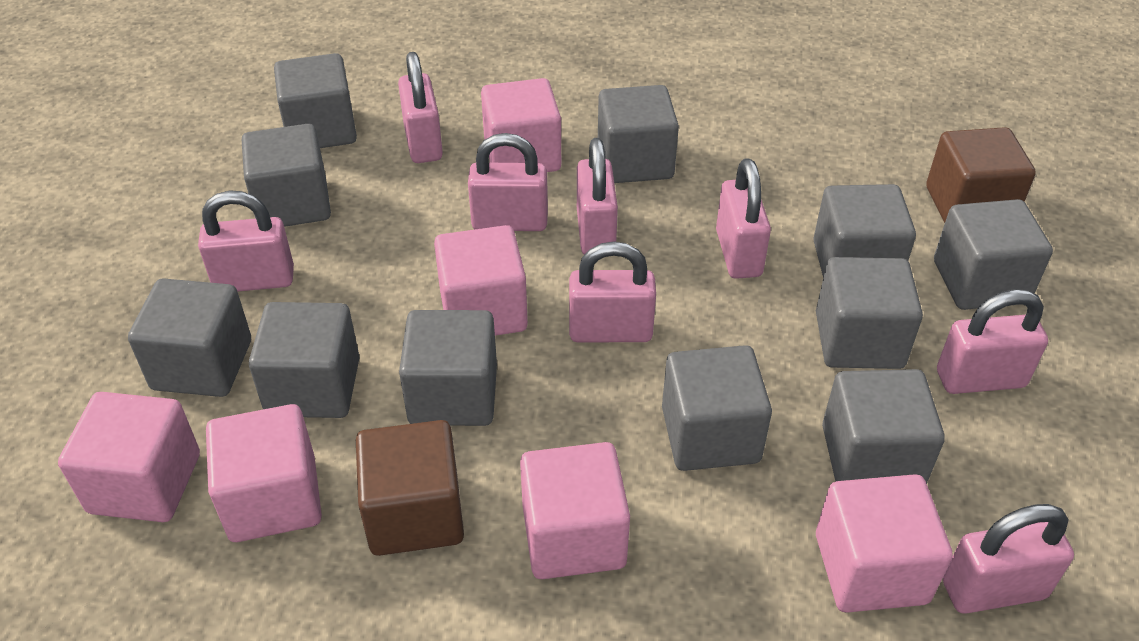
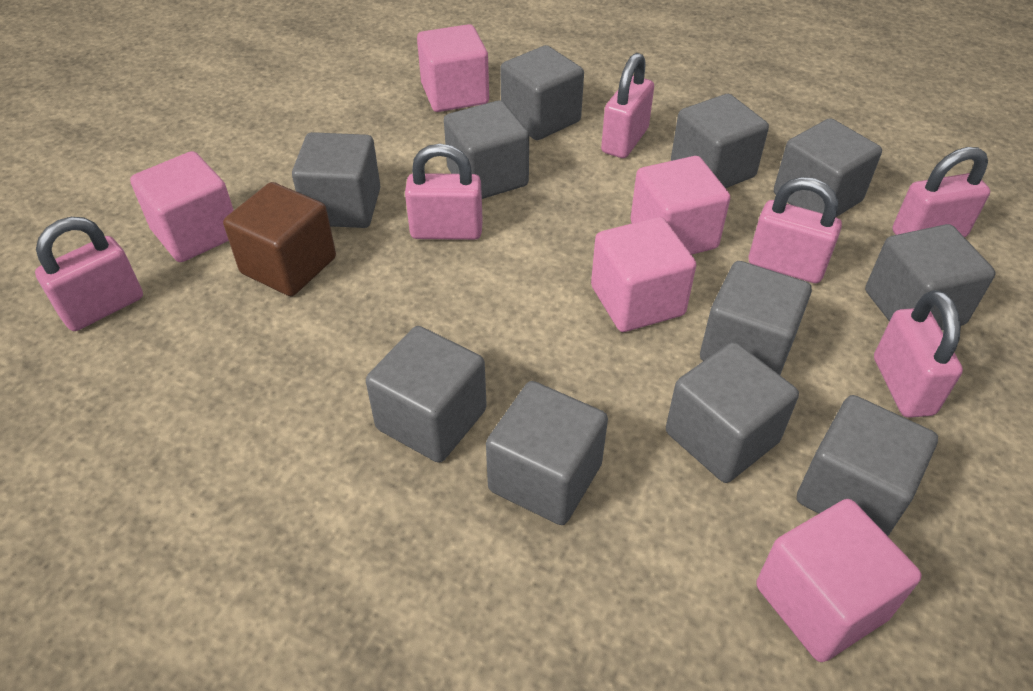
brown cube: 2 -> 1
pink cube: 6 -> 5
pink padlock: 8 -> 6

